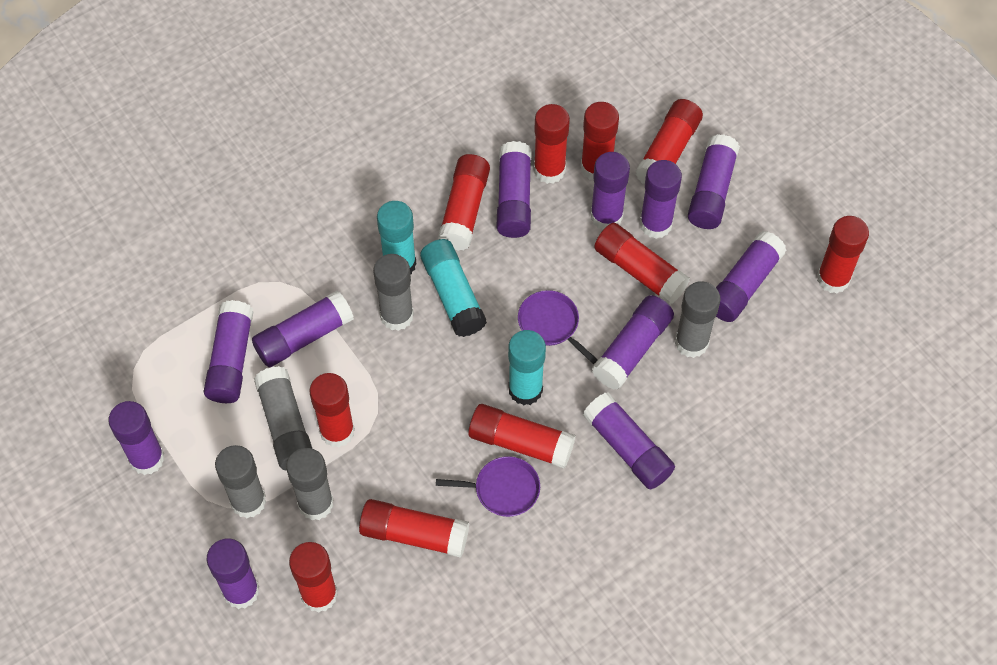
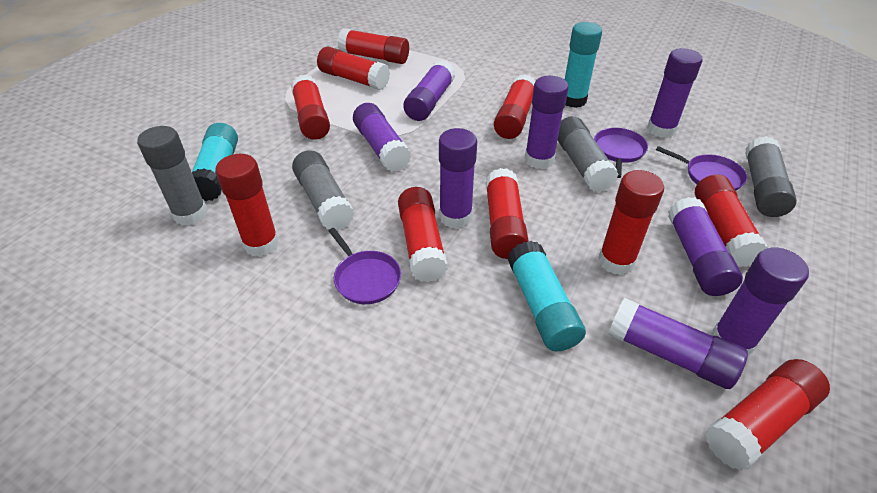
grey glue stick: 5 -> 4
purple glue stick: 11 -> 8
purple pan: 2 -> 3

